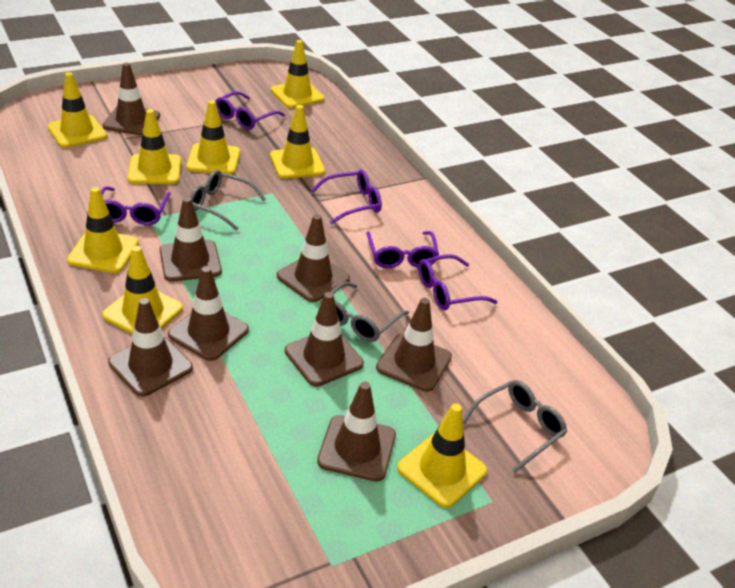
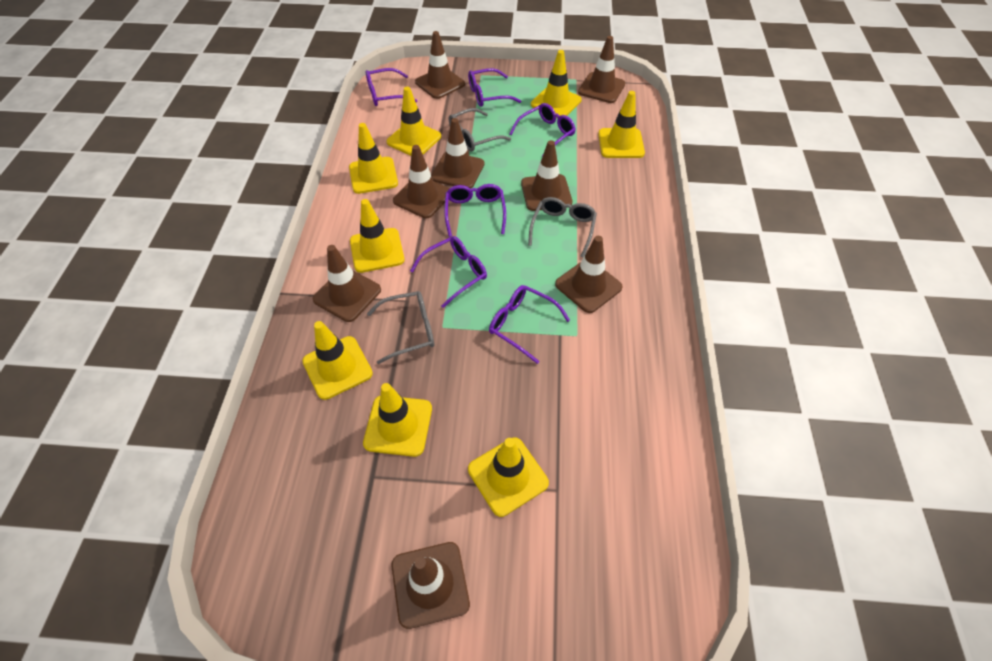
purple glasses: 5 -> 6

